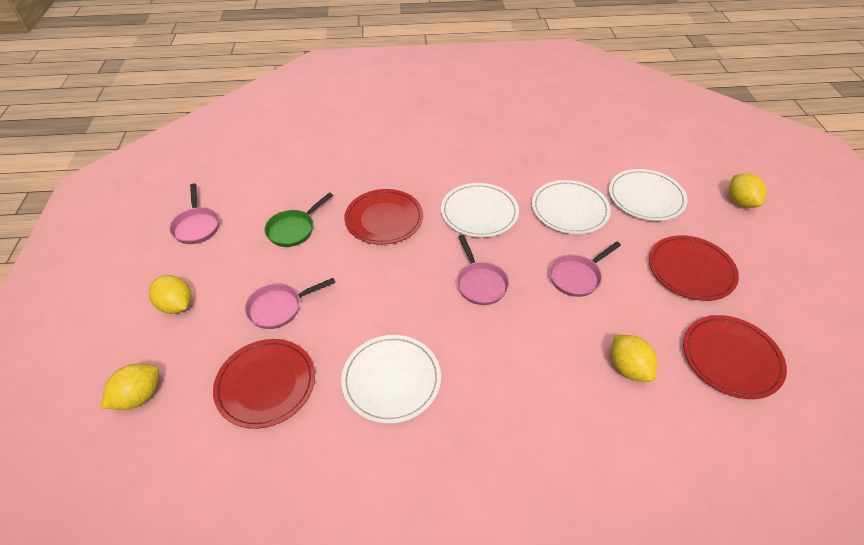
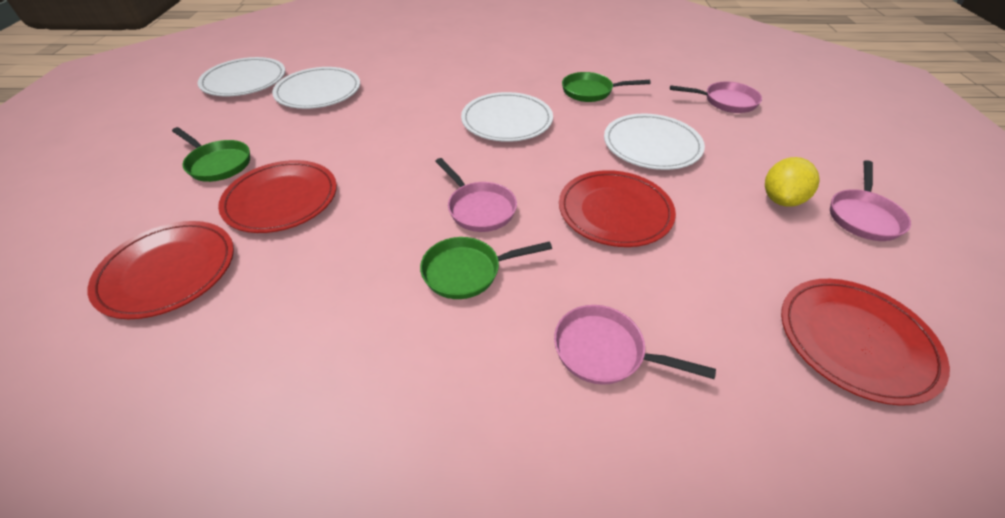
green pan: 1 -> 3
yellow lemon: 4 -> 1

